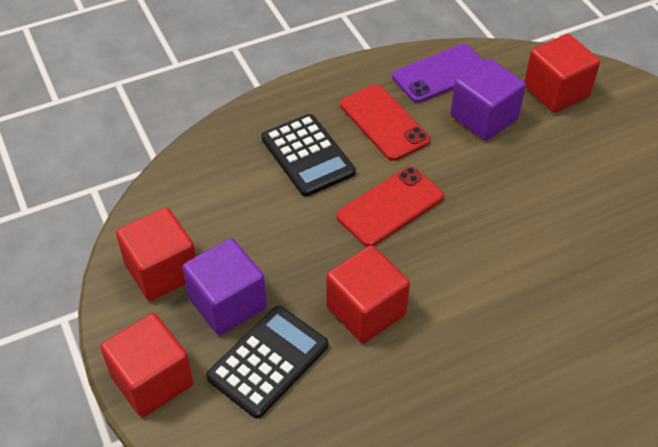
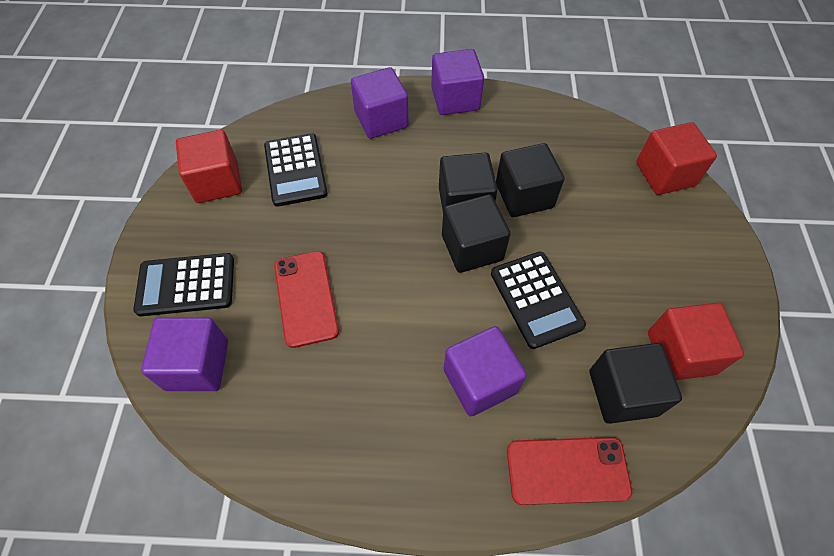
black calculator: 2 -> 3
black cube: 0 -> 4
purple cube: 2 -> 4
purple phone: 1 -> 0
red cube: 4 -> 3

